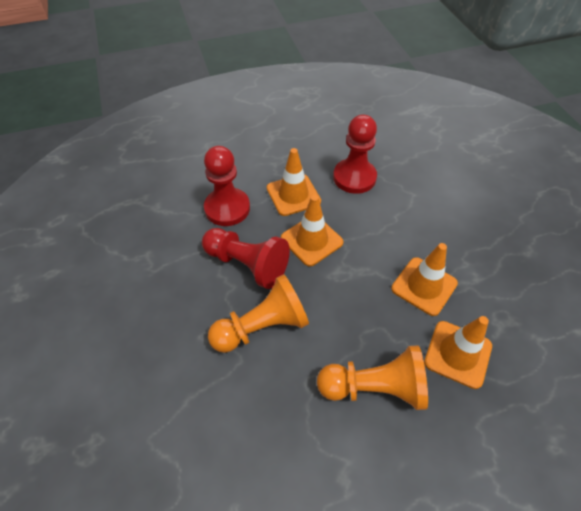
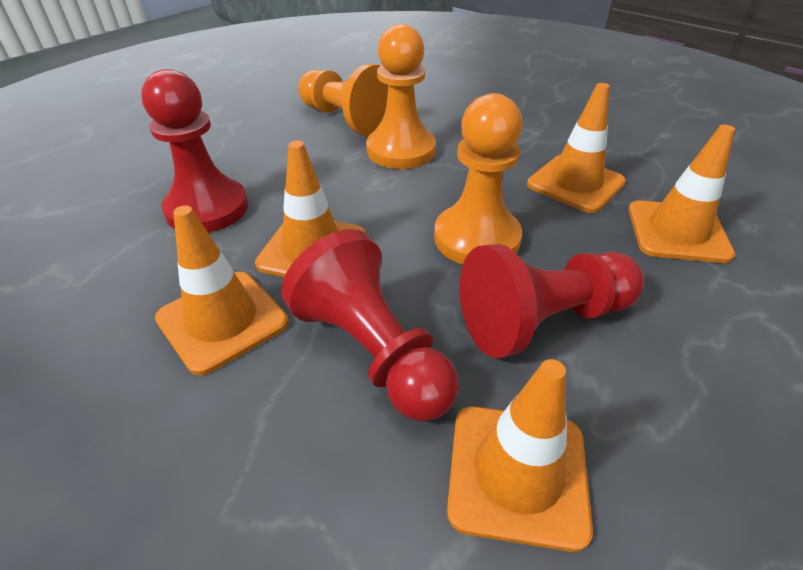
orange pawn: 2 -> 3
orange traffic cone: 4 -> 5

